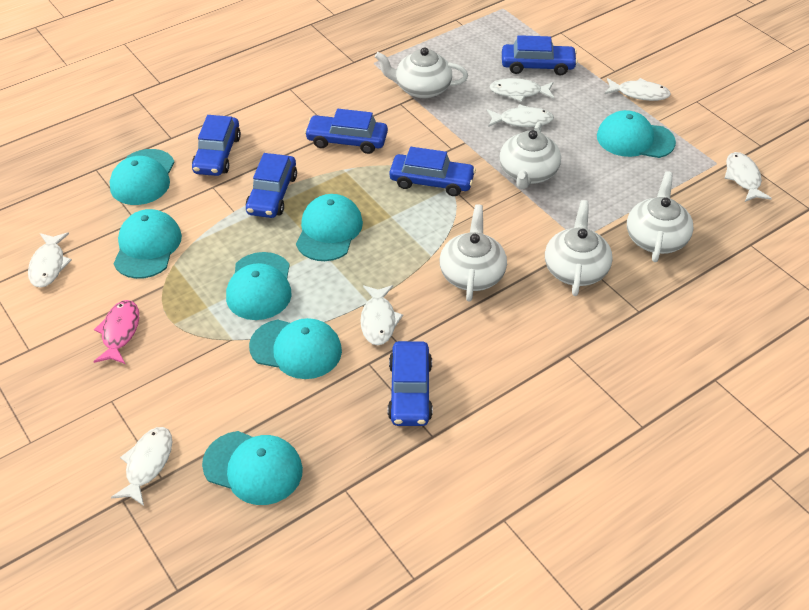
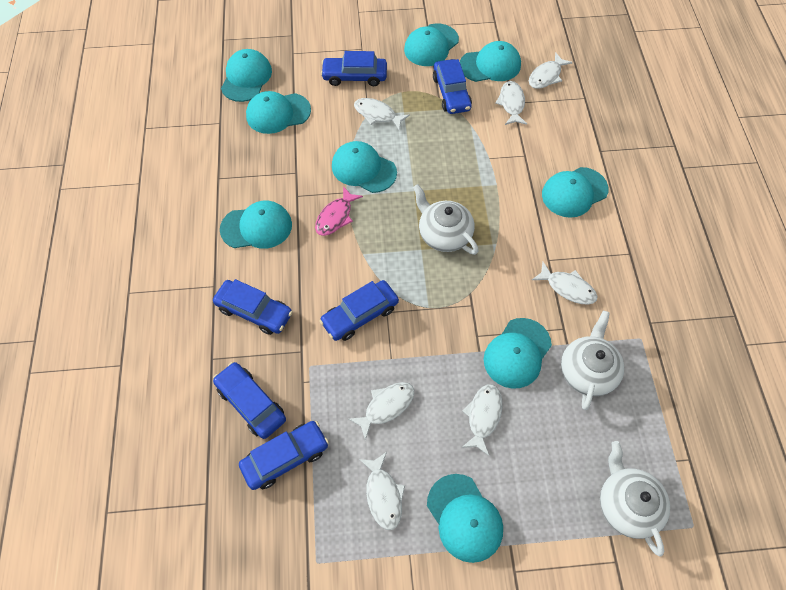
turquoise cap: 7 -> 9
white teapot: 5 -> 3

